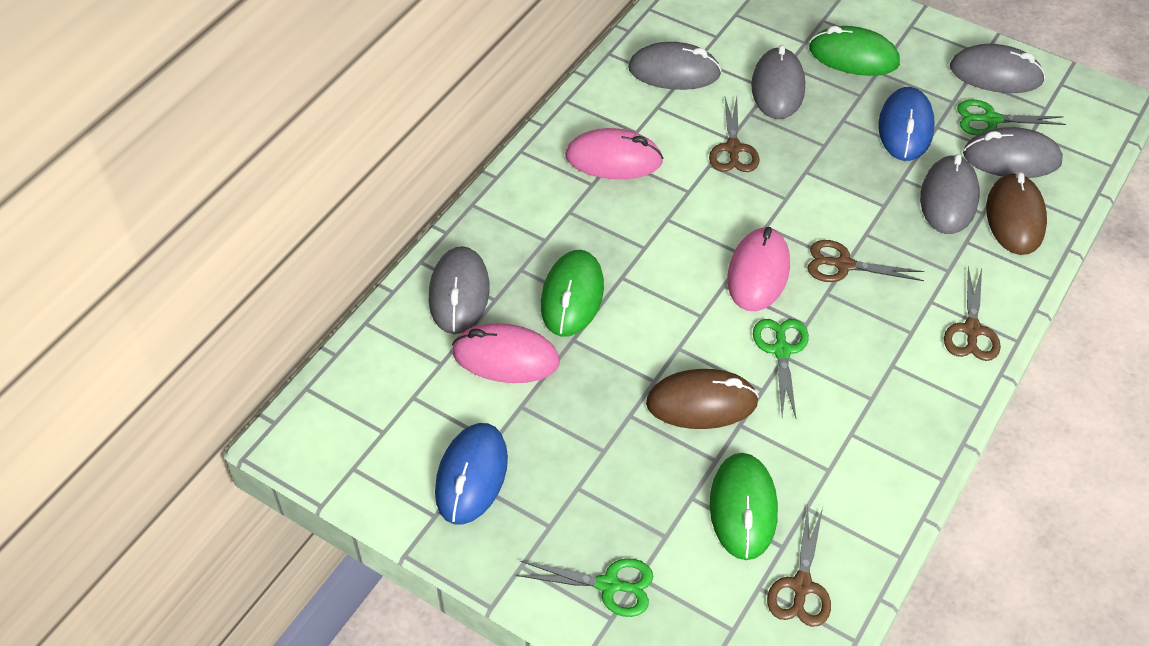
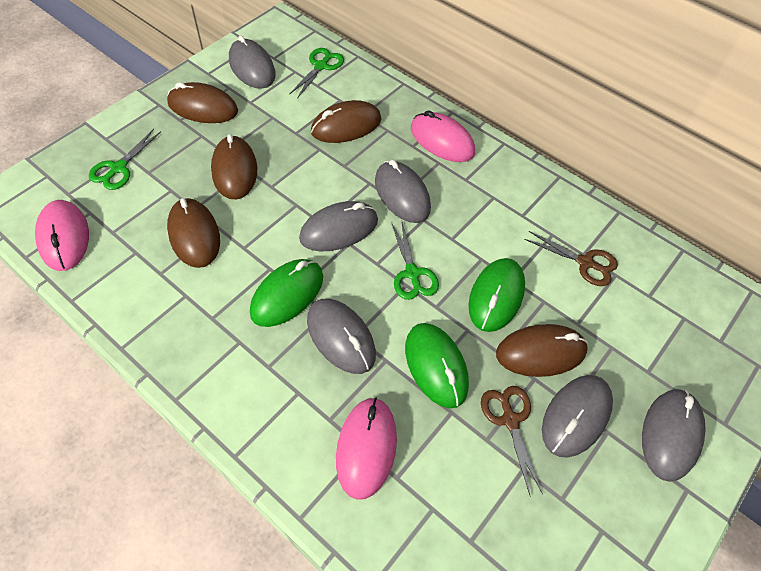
blue mouse: 2 -> 0
brown mouse: 2 -> 5
brown scissors: 4 -> 2

